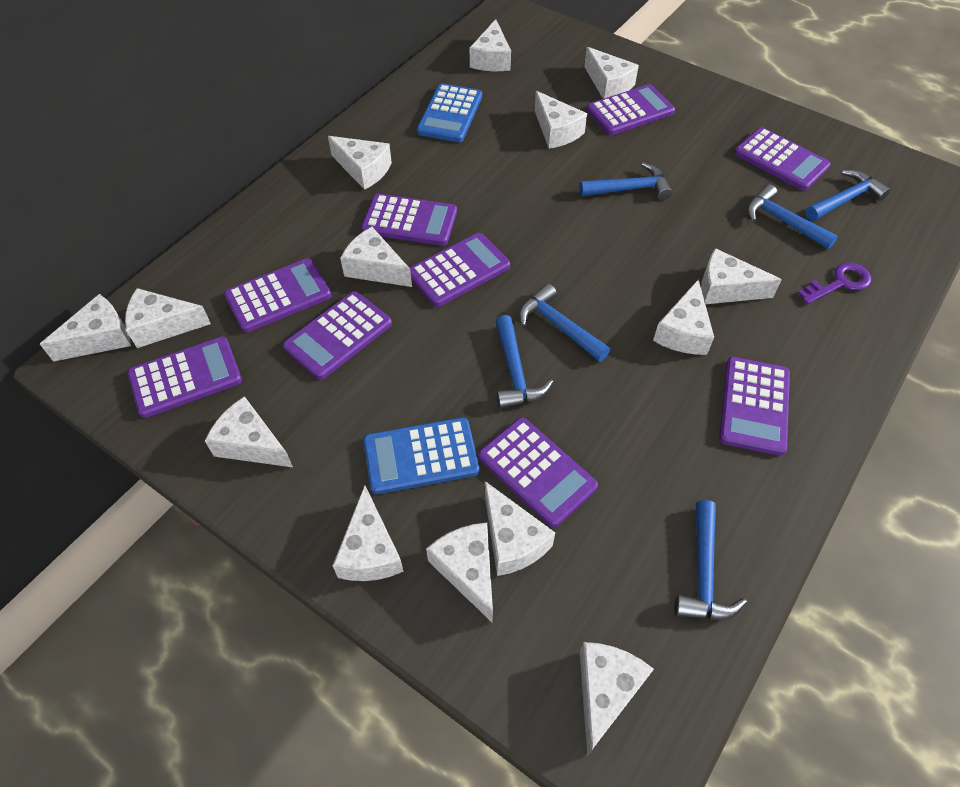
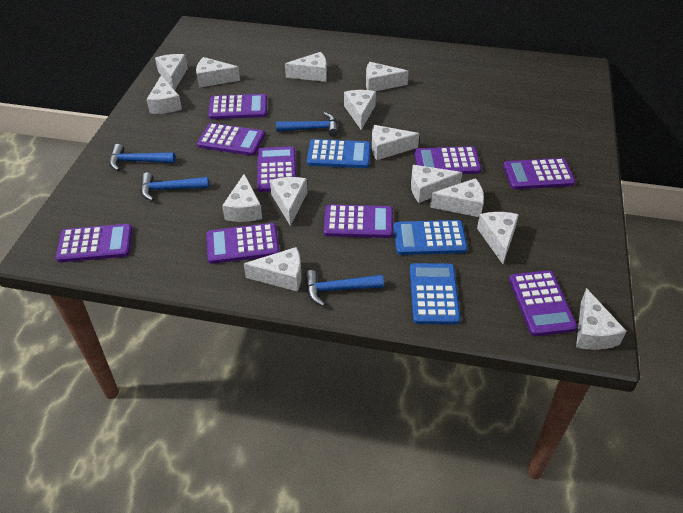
blue calculator: 2 -> 3
blue hammer: 6 -> 4
purple key: 1 -> 0

